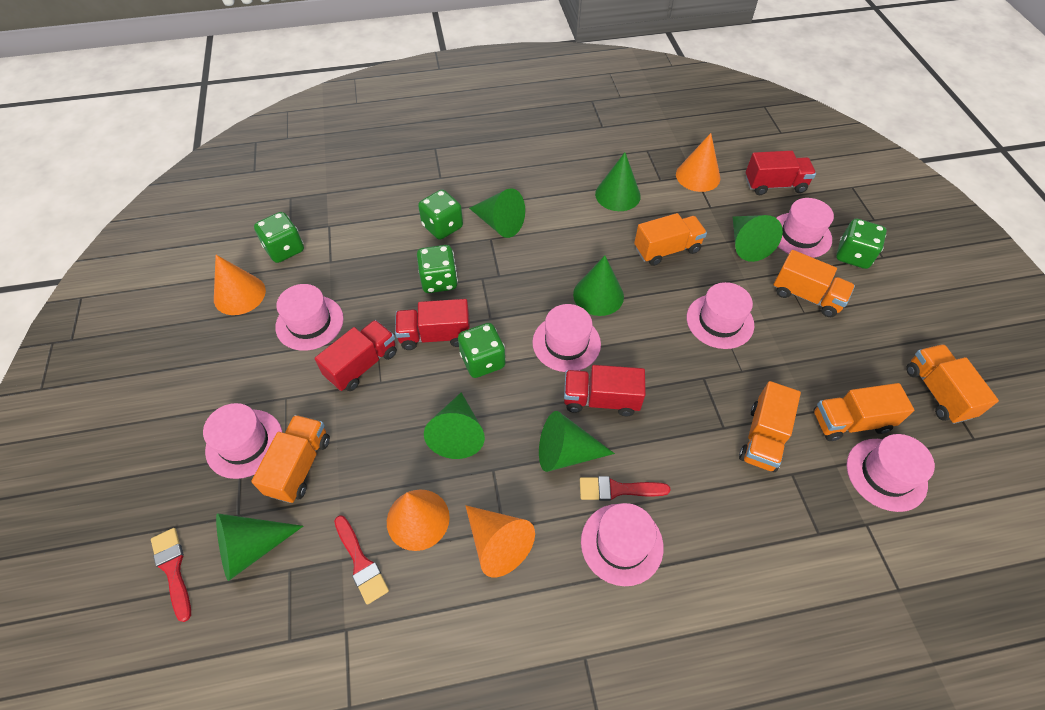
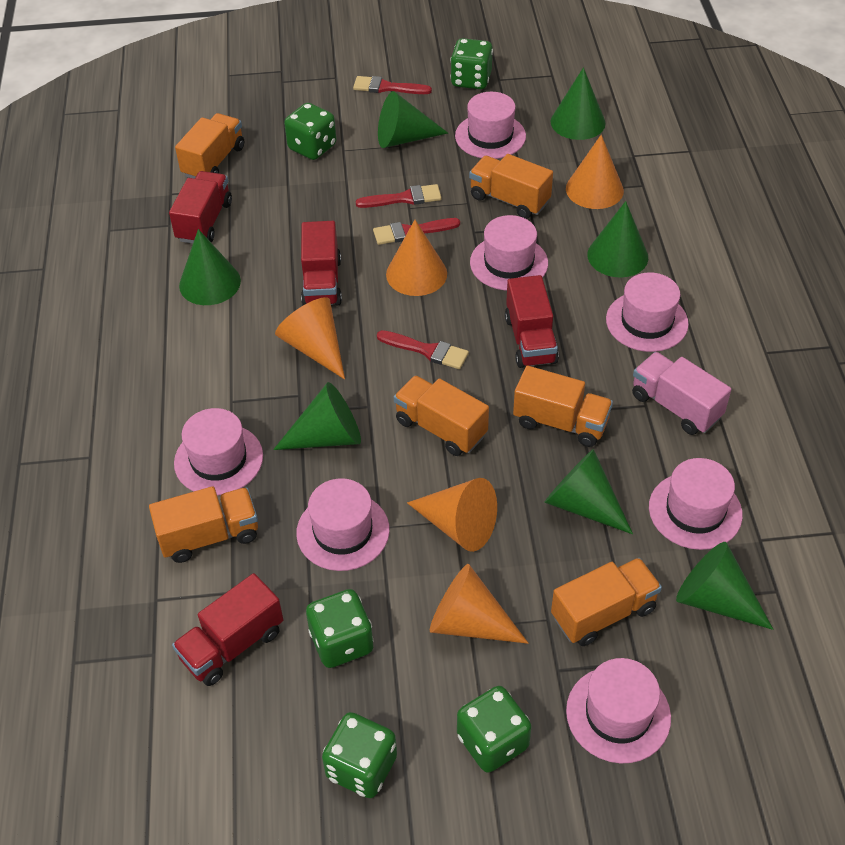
orange cone: 4 -> 5
pink truck: 0 -> 1
red brush: 3 -> 4

